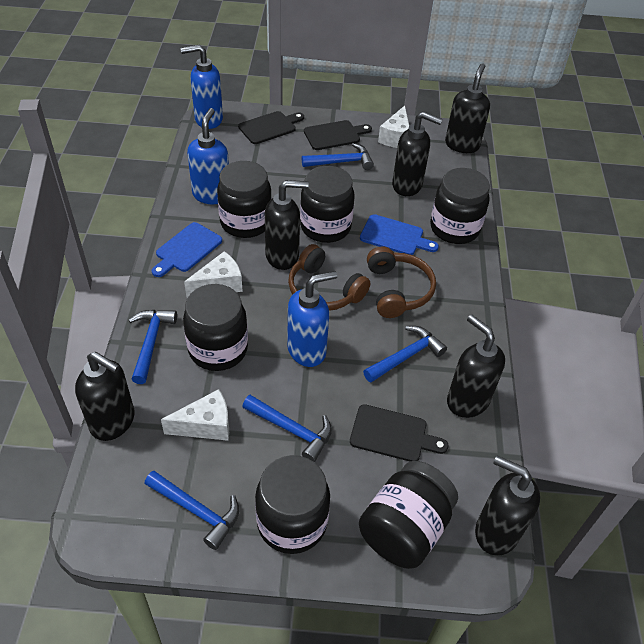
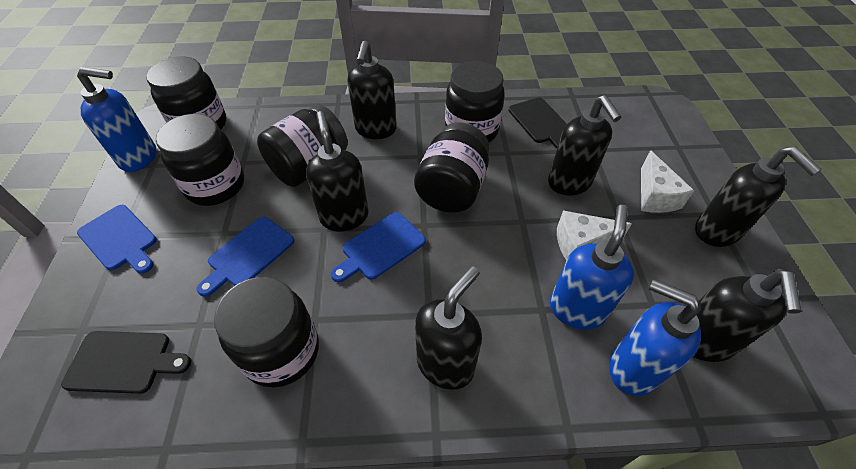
black cutting board: 3 -> 2
blue cutting board: 2 -> 3
blue hammer: 5 -> 0
brown headphones: 2 -> 0
white cheese: 3 -> 2

